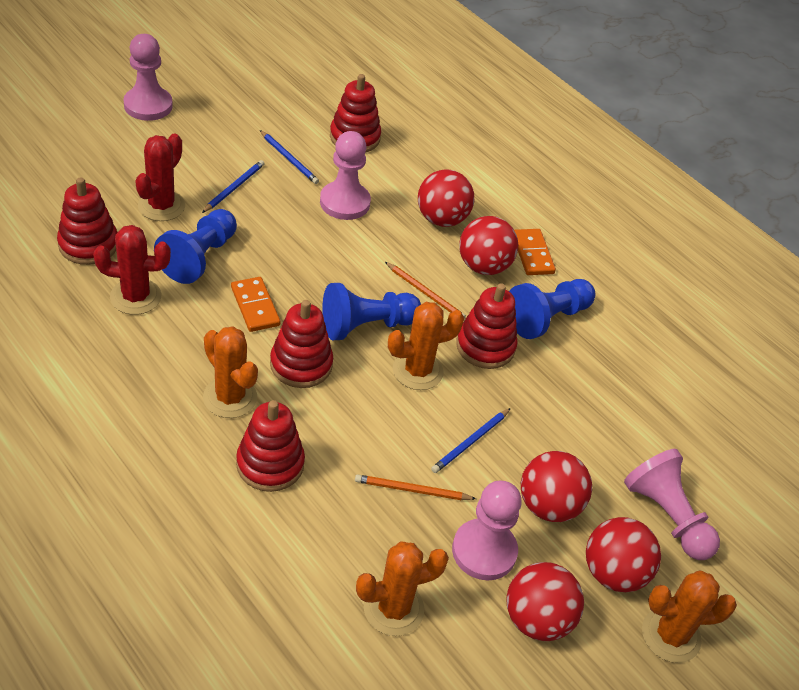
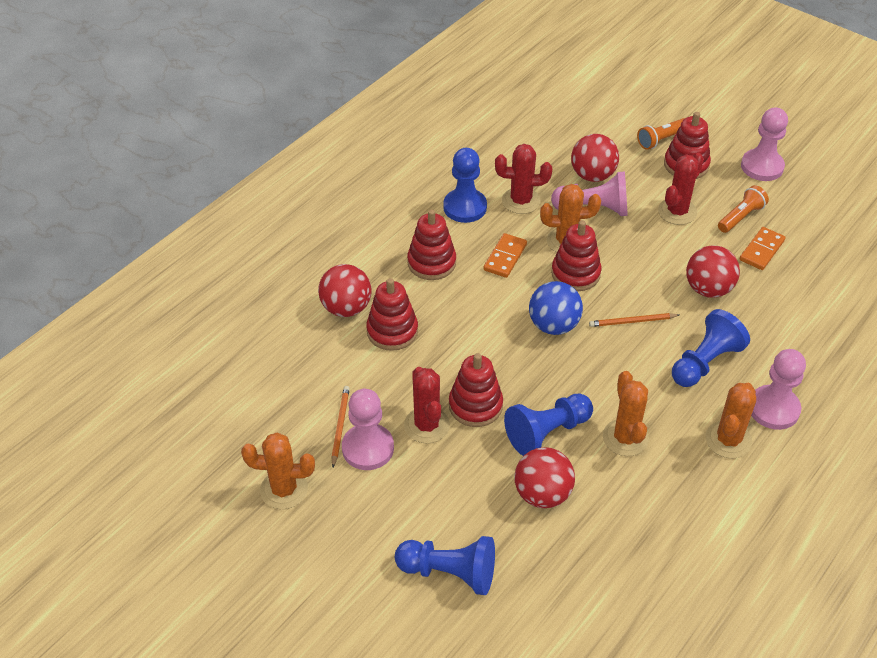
blue ball: 0 -> 1
blue pawn: 3 -> 4
blue pencil: 3 -> 0
orange flashlight: 0 -> 2
red ball: 5 -> 4
red cactus: 2 -> 3

